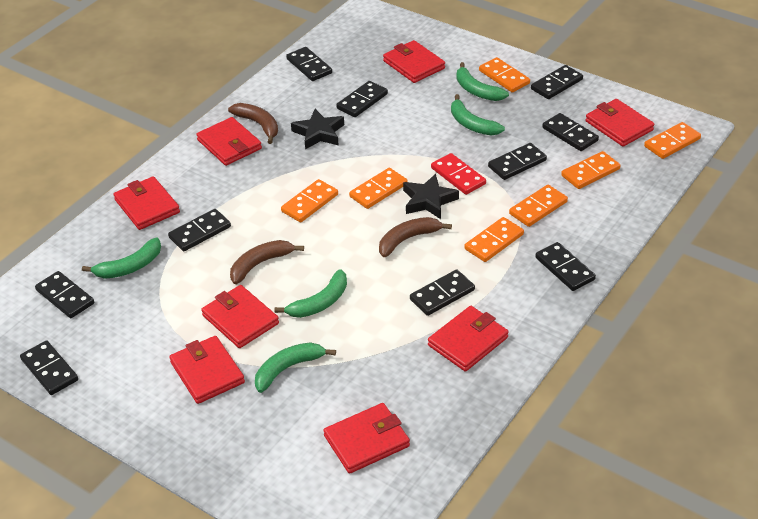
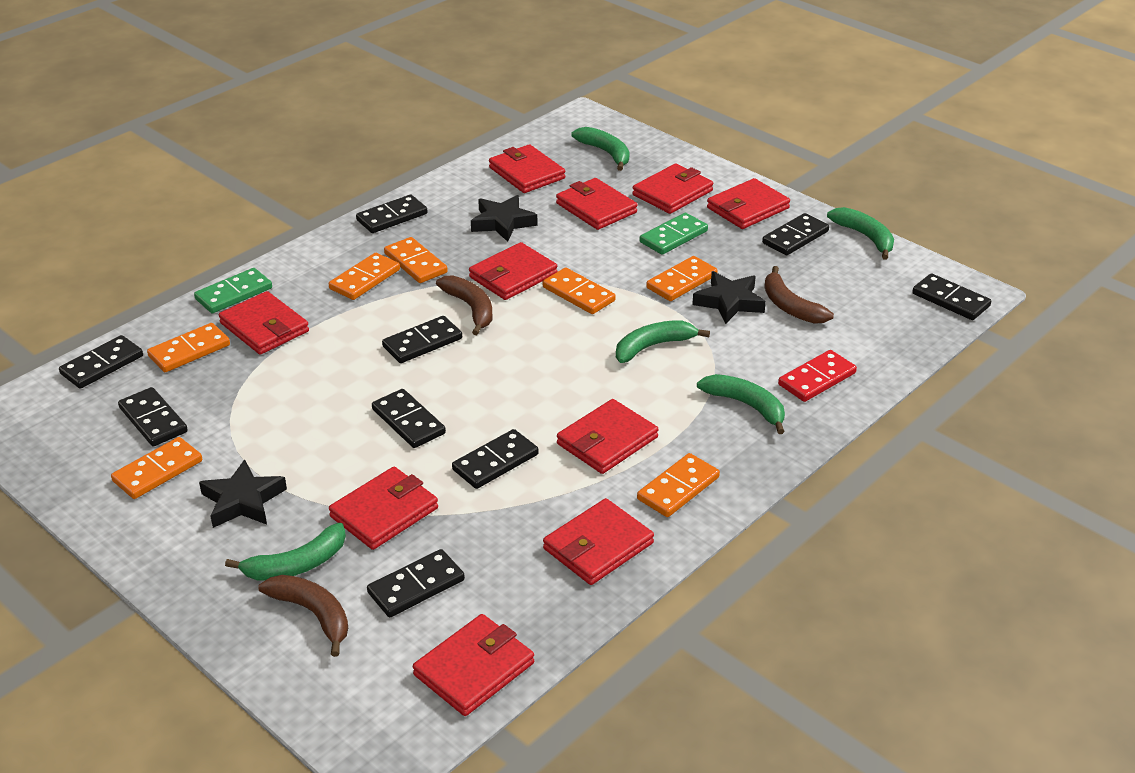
black domino: 10 -> 9
black star: 2 -> 3
green domino: 0 -> 2
red wallet: 8 -> 10

